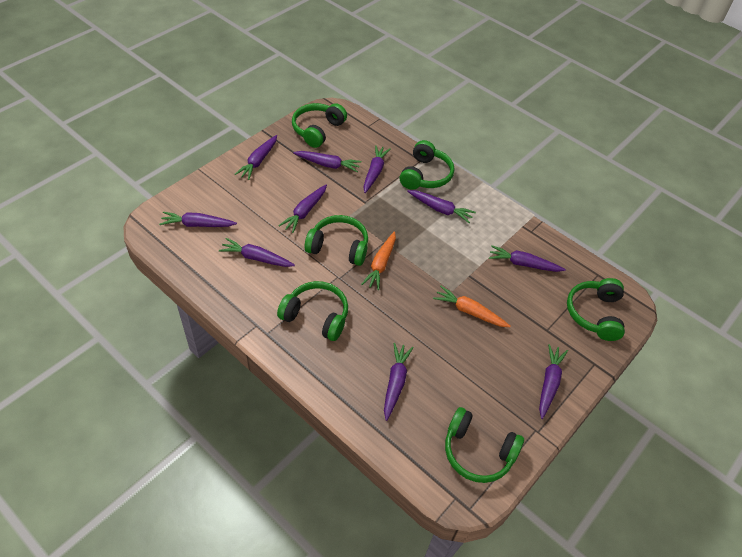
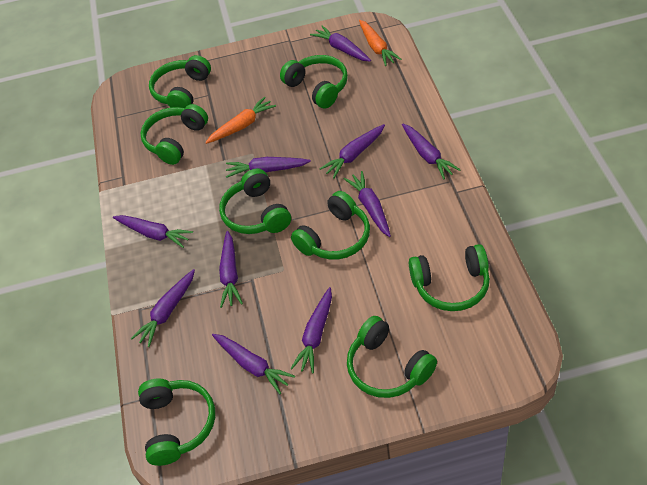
green headphones: 6 -> 8

